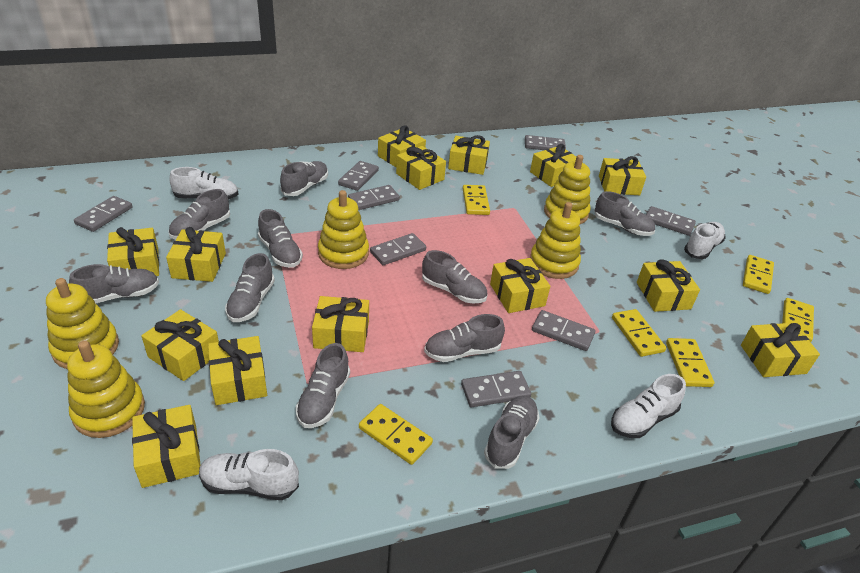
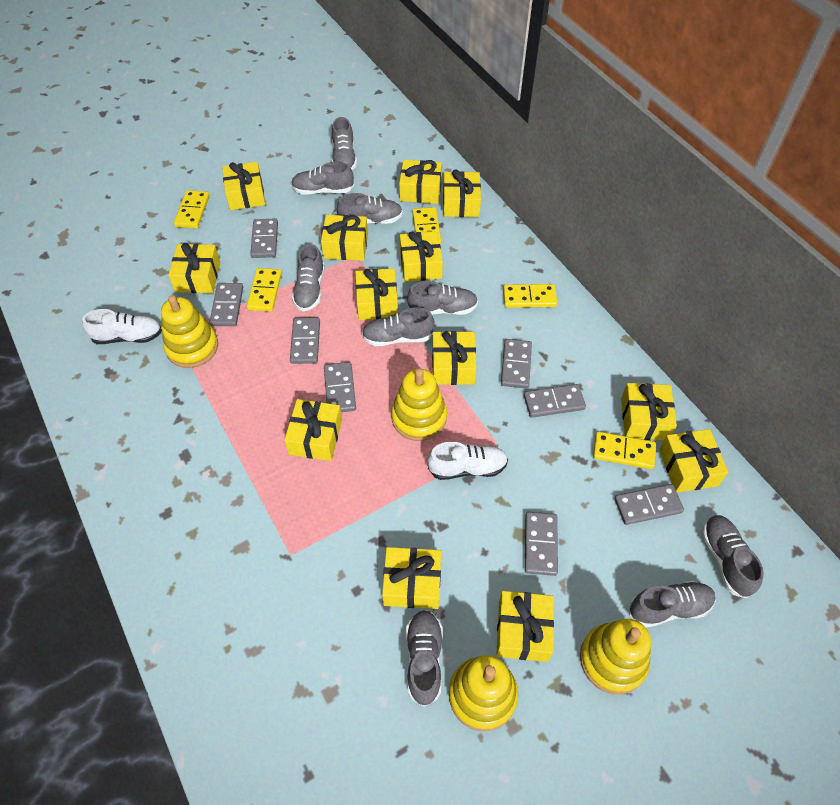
grey shoe: 10 -> 9
white shoe: 4 -> 2
yellow domino: 6 -> 5
yellow gift: 14 -> 13
yellow stacking toy: 5 -> 4

